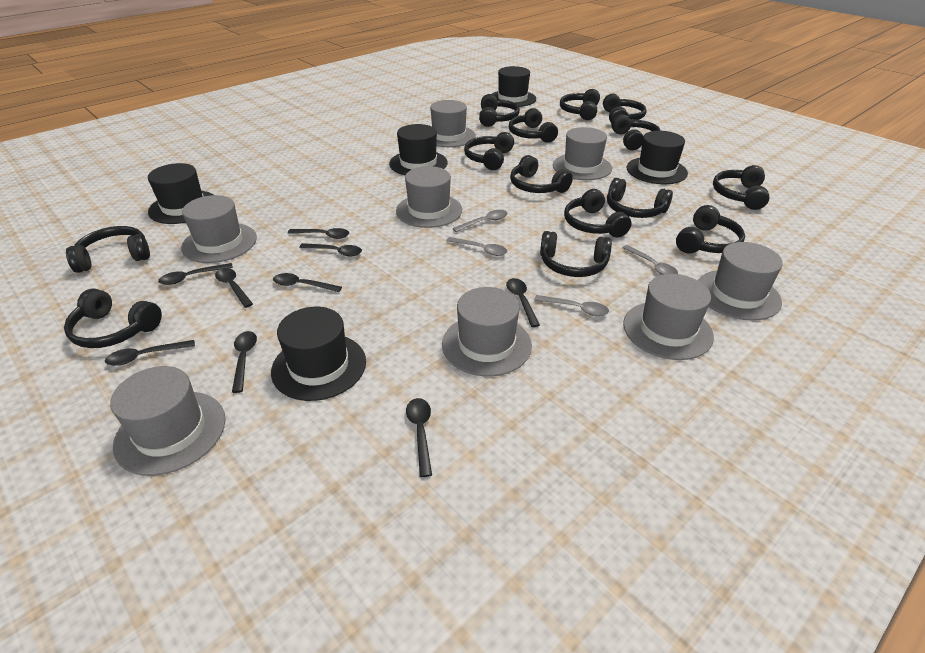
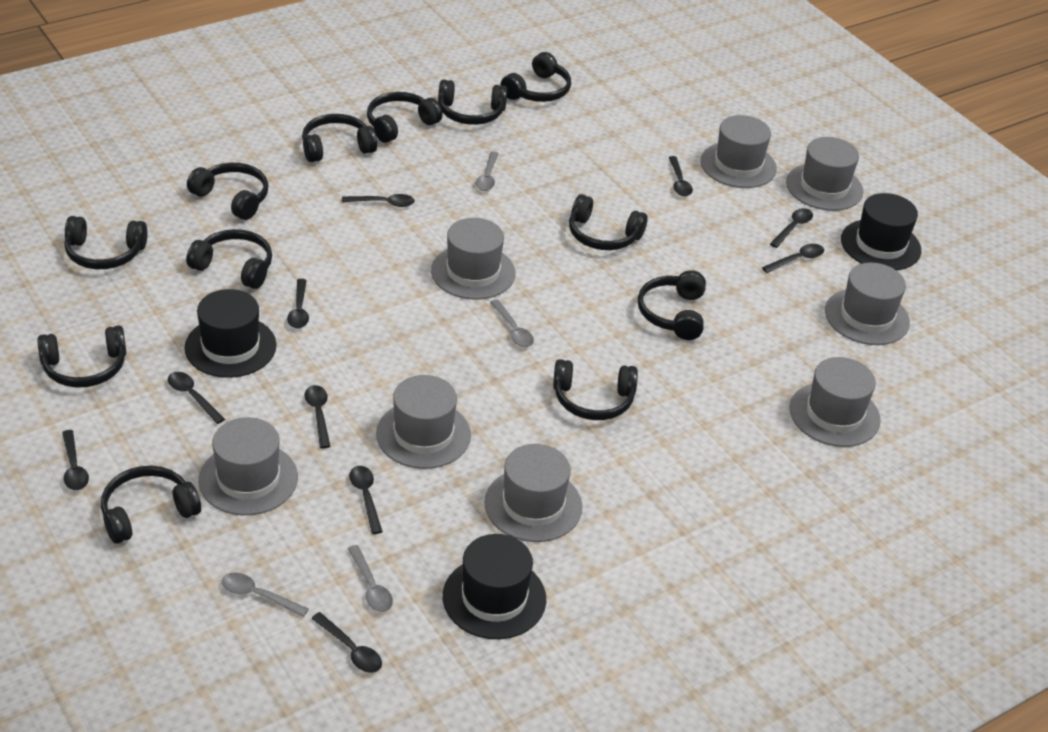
black hat: 5 -> 3
black headphones: 14 -> 12
black spoon: 9 -> 10

